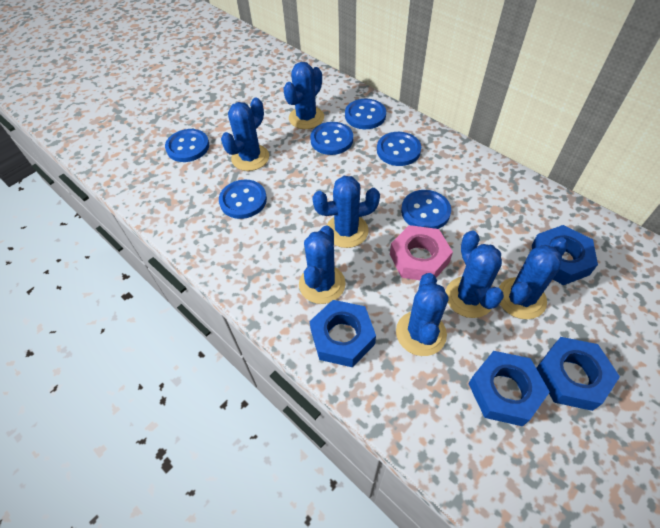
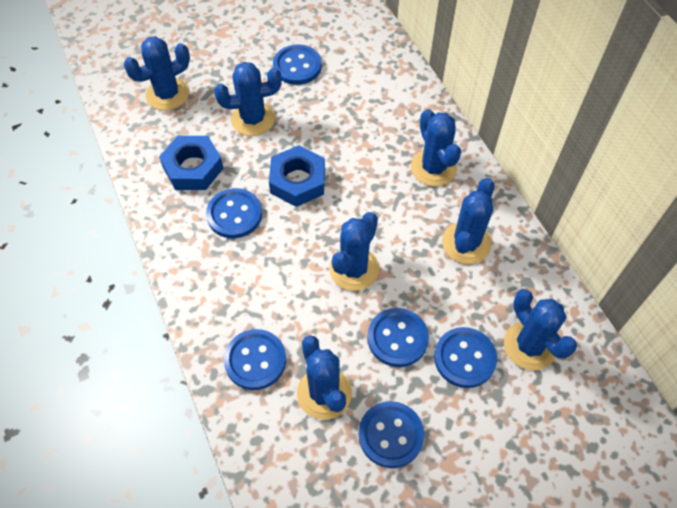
blue nut: 4 -> 2
pink nut: 1 -> 0

